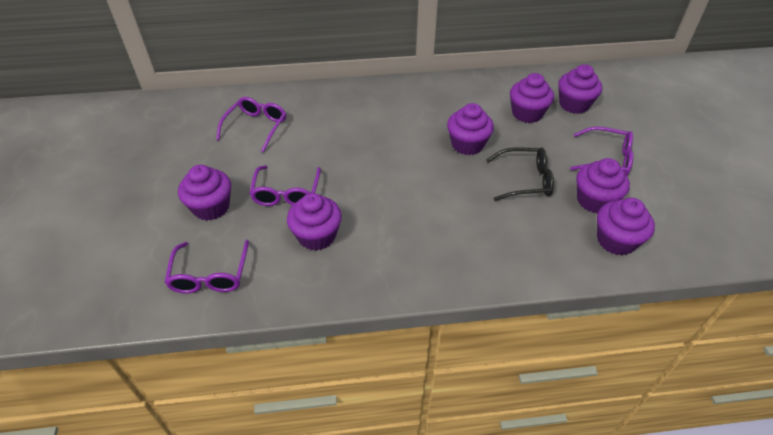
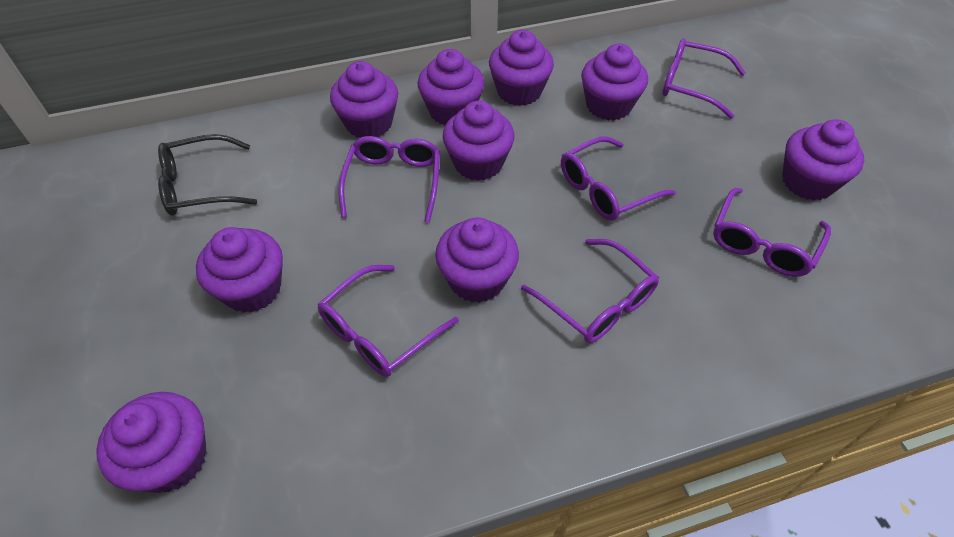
purple cupcake: 7 -> 9
purple glasses: 4 -> 6

